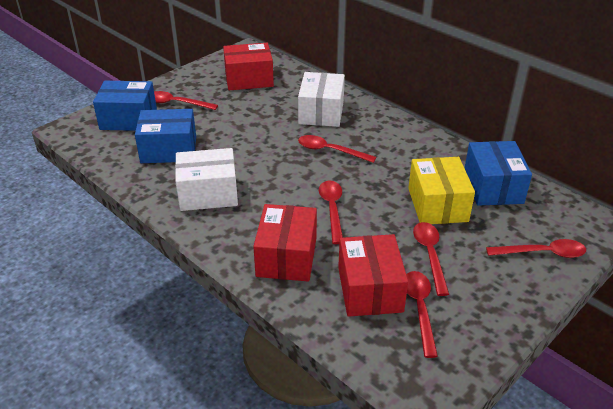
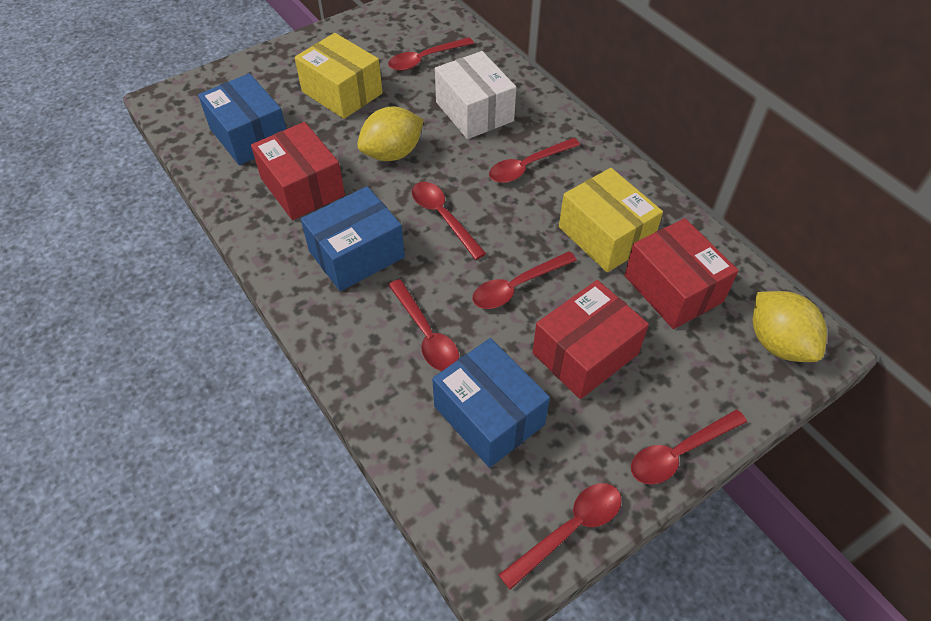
red spoon: 6 -> 7
white box: 2 -> 1
yellow box: 1 -> 2
yellow lemon: 0 -> 2

